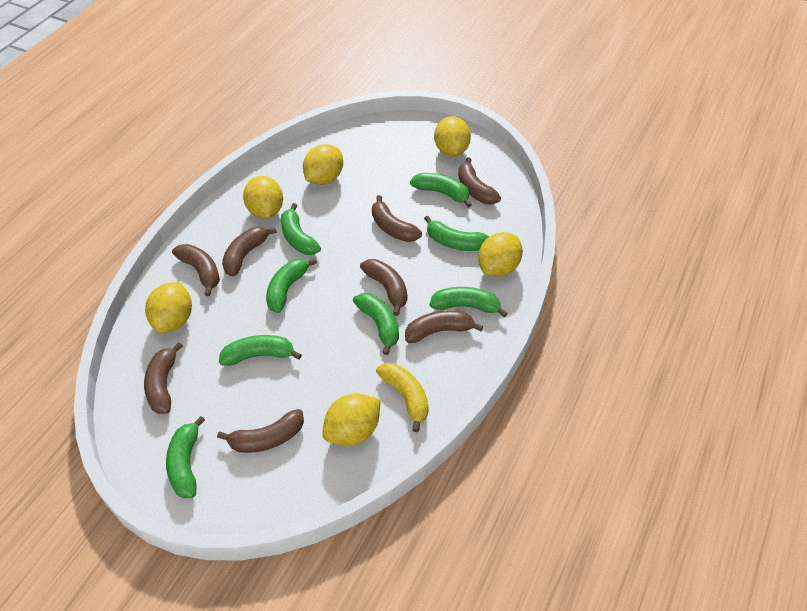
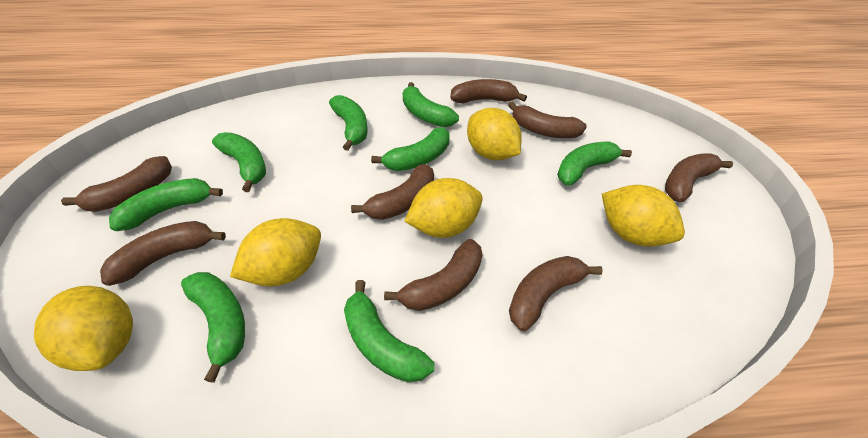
yellow banana: 1 -> 0
yellow lemon: 6 -> 5

